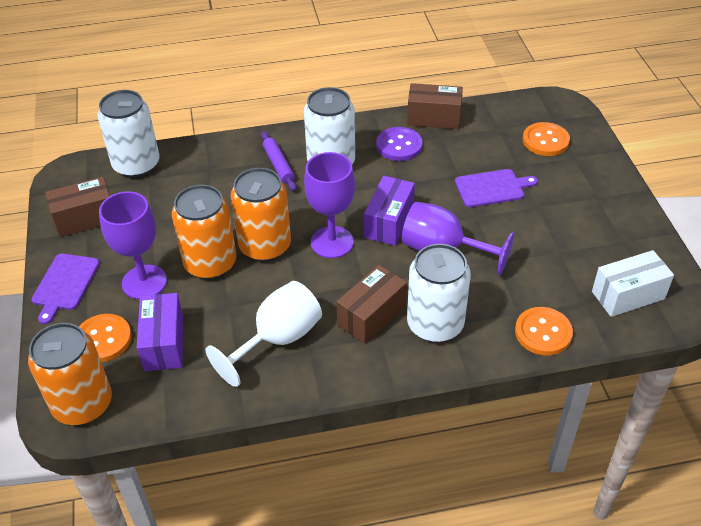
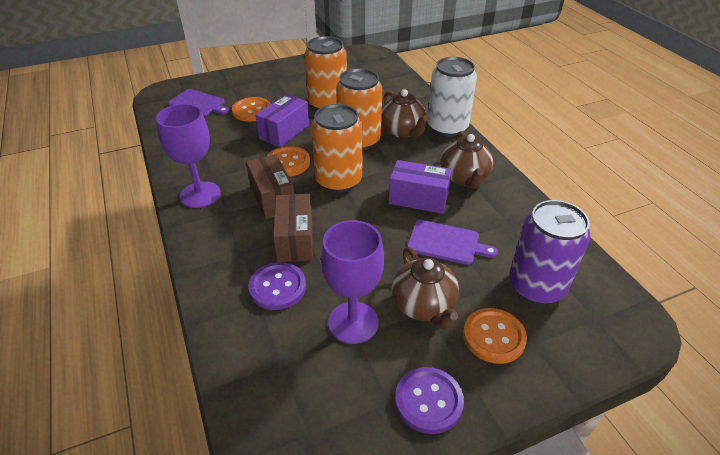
brown box: 3 -> 2
brown teapot: 0 -> 3
purple button: 1 -> 2
purple can: 0 -> 1
purple goblet: 3 -> 2
purple rolling pin: 1 -> 0
white box: 1 -> 0
white can: 3 -> 1
white goblet: 1 -> 0

